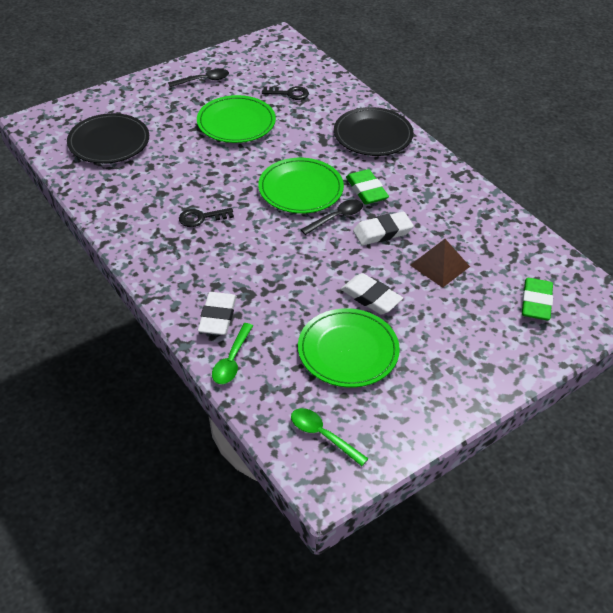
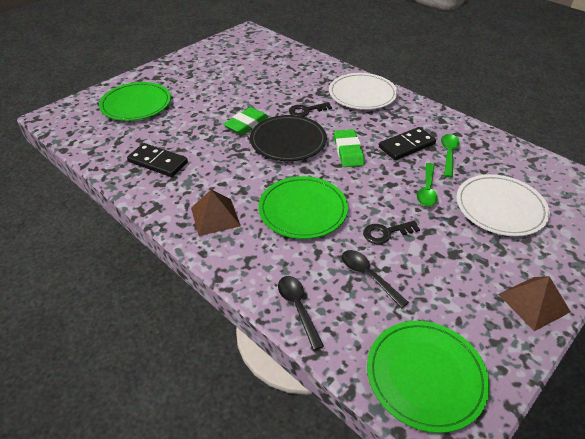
black domino: 0 -> 2
black plate: 2 -> 1
brown pyramid: 1 -> 2
white eraser: 3 -> 0
white plate: 0 -> 2

